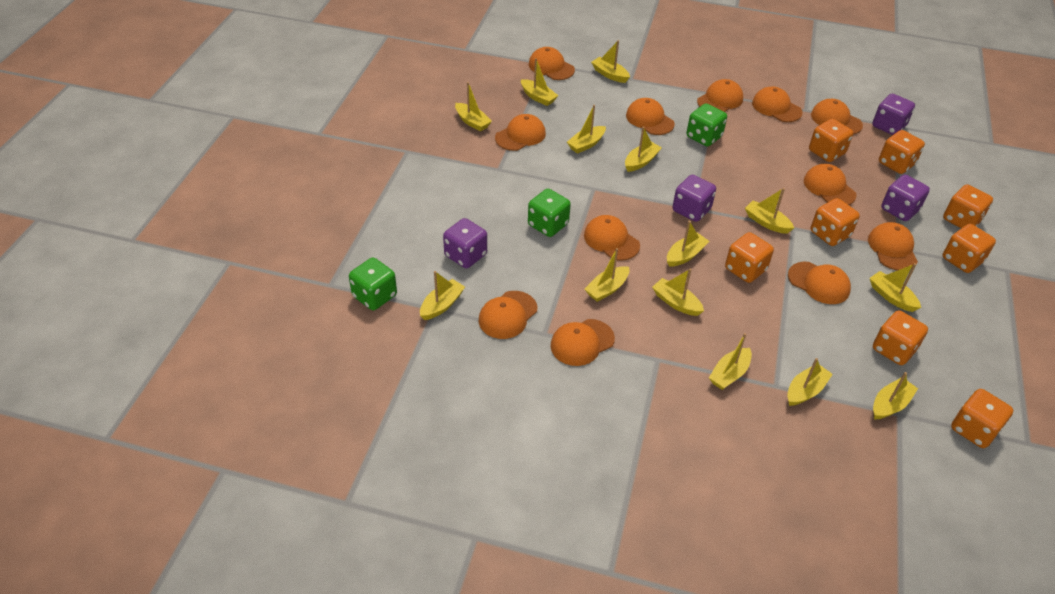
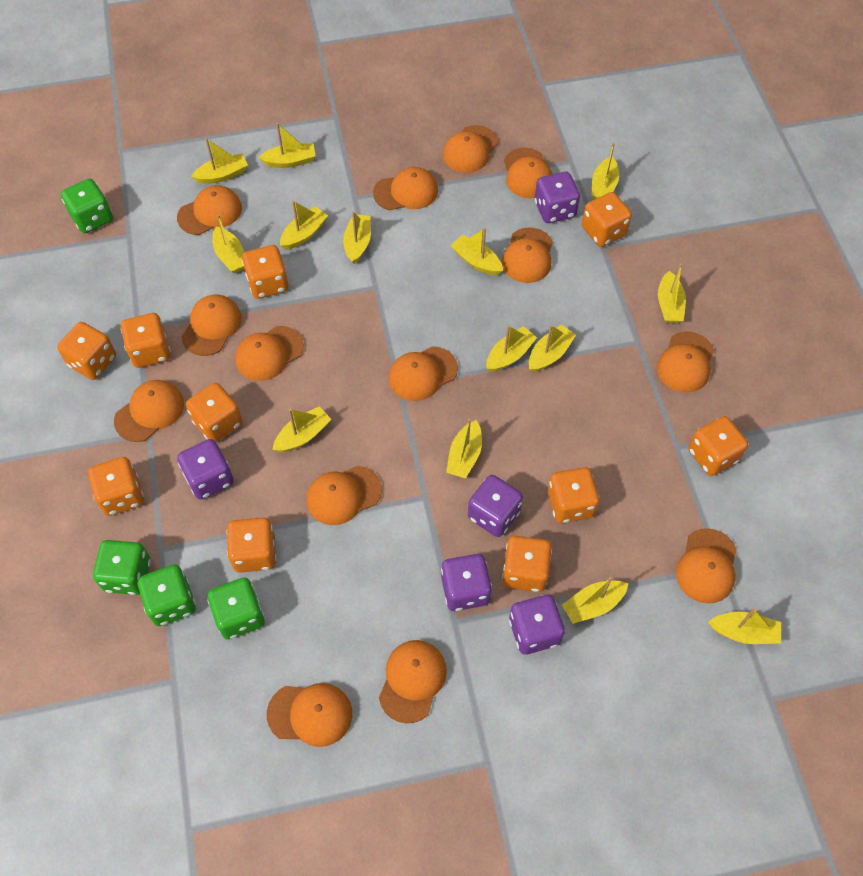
green dice: 3 -> 4
orange cap: 12 -> 14
orange dice: 8 -> 10
purple dice: 4 -> 5

